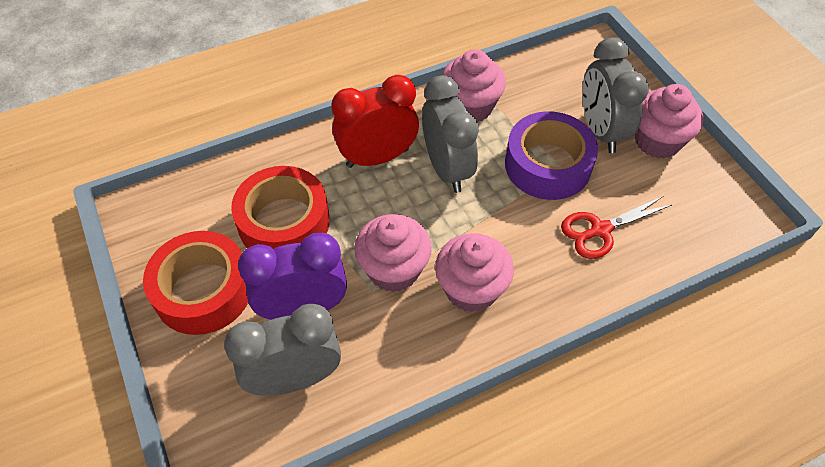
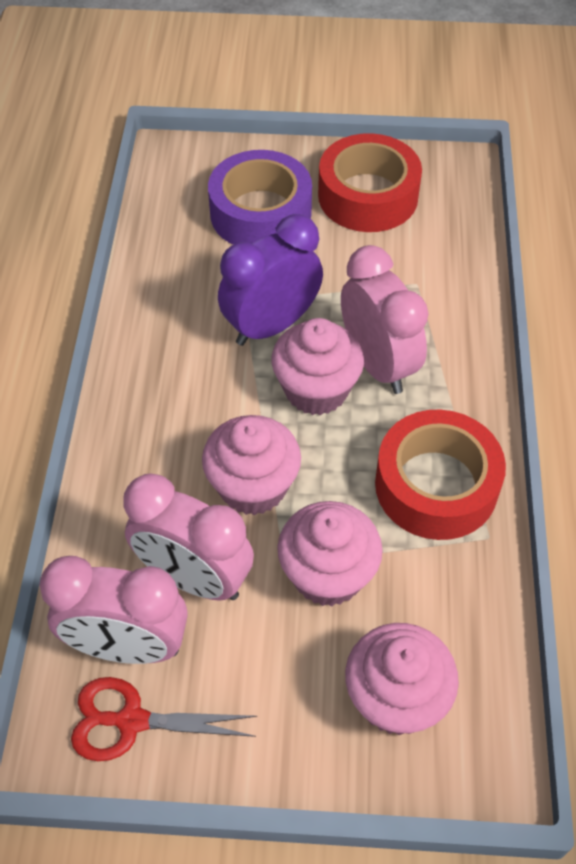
grey clock: 3 -> 0
pink clock: 0 -> 3
red clock: 1 -> 0

